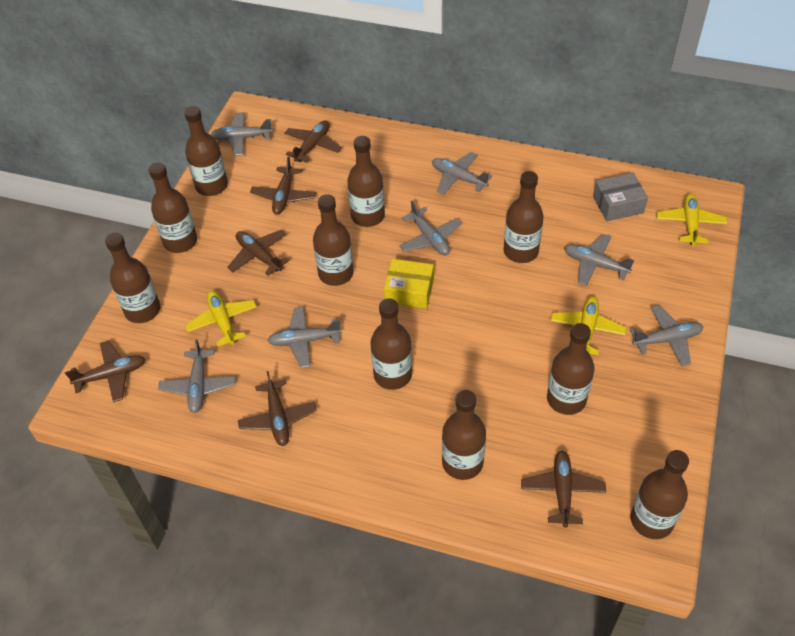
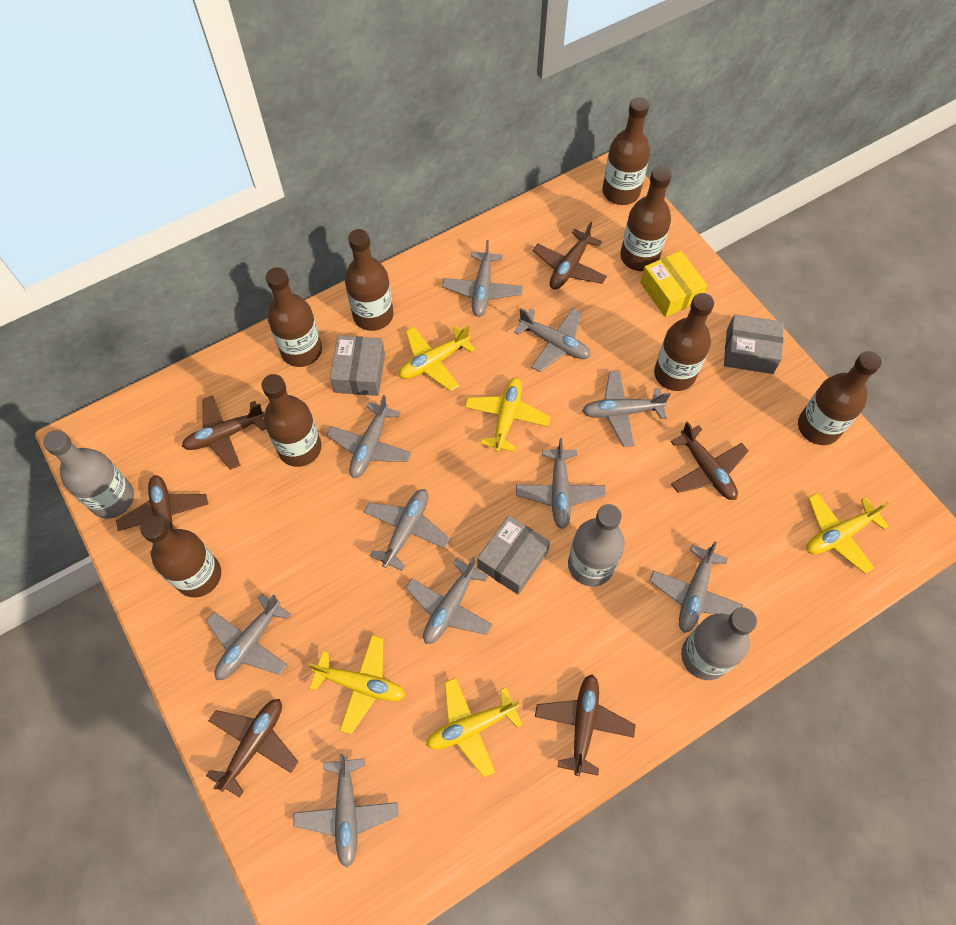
brown bottle: 10 -> 8
grey bottle: 0 -> 3
grey box: 1 -> 3
grey plane: 7 -> 10
yellow plane: 3 -> 5

